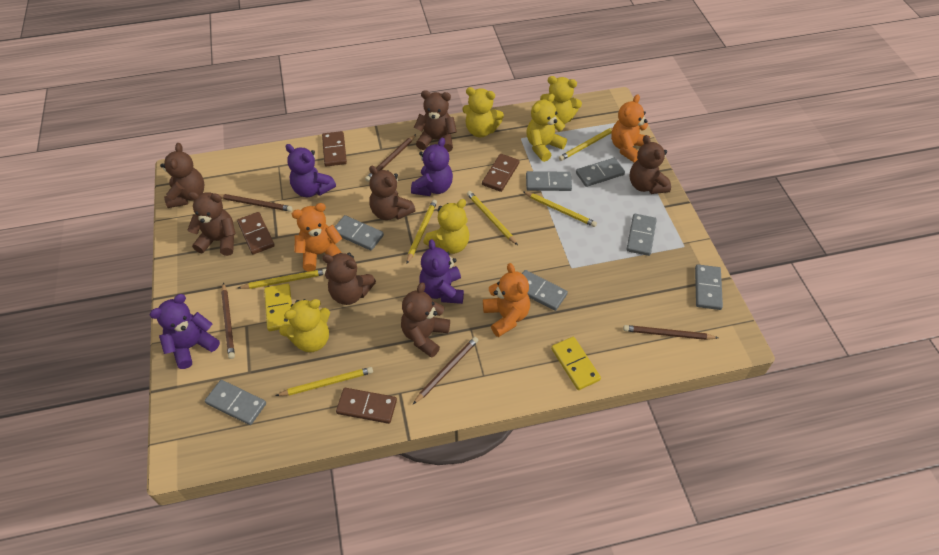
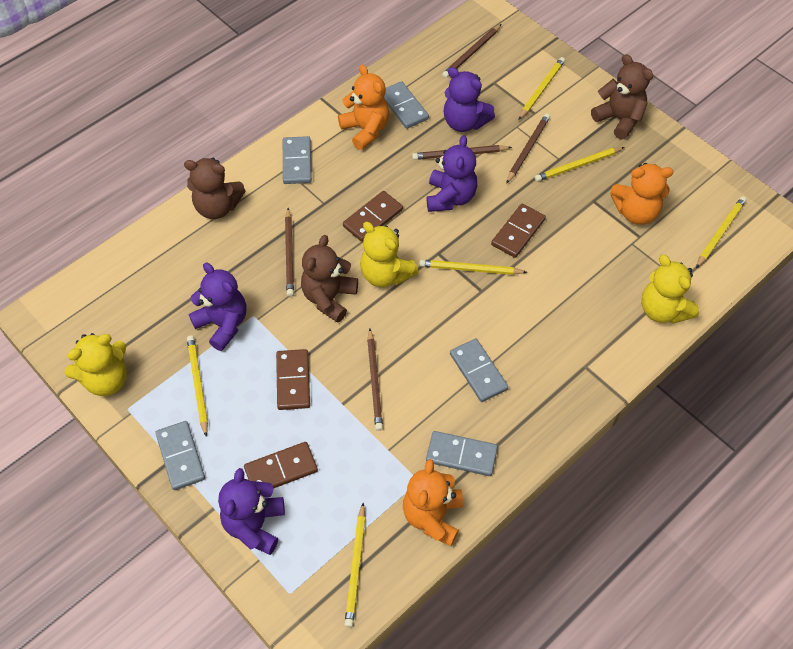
brown teddy bear: 7 -> 3
grey domino: 7 -> 5
yellow domino: 2 -> 0
yellow teddy bear: 5 -> 3

